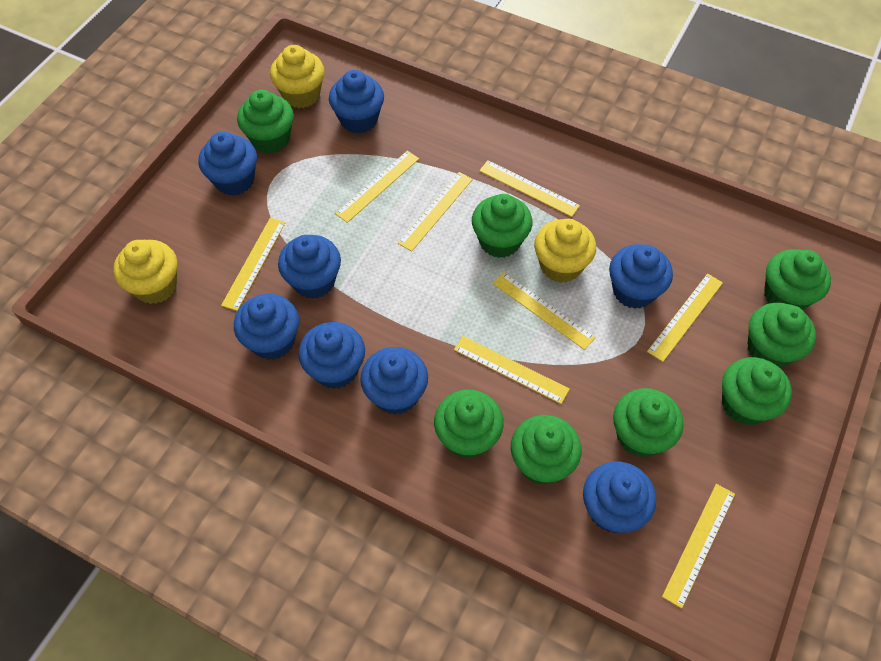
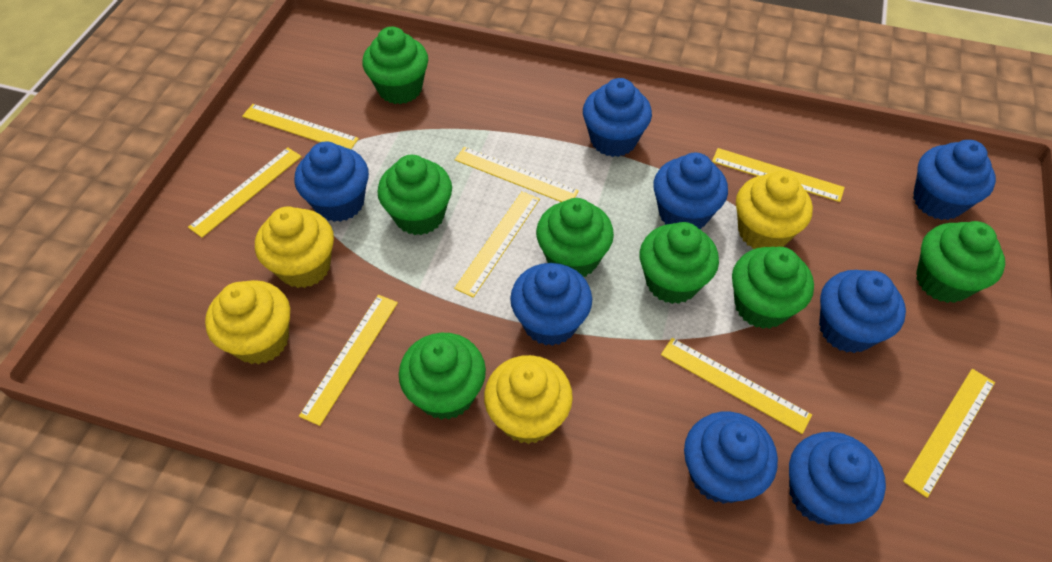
green cupcake: 8 -> 7
yellow cupcake: 3 -> 4

